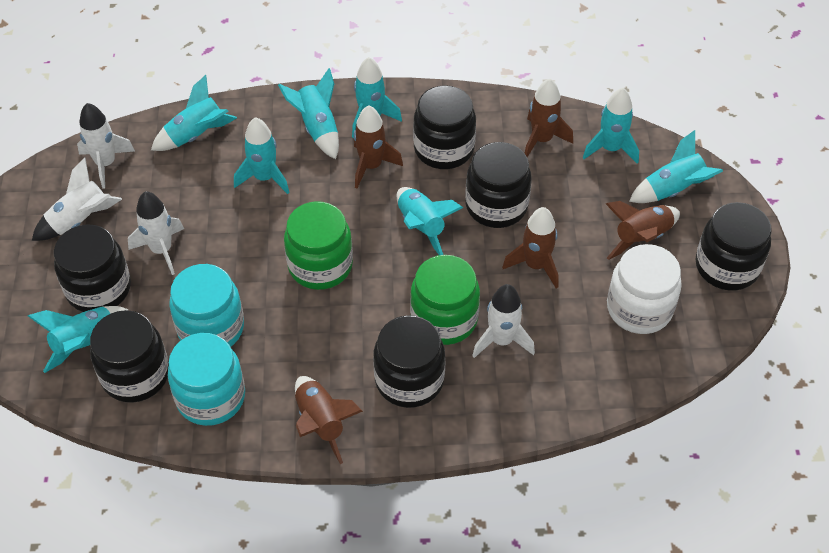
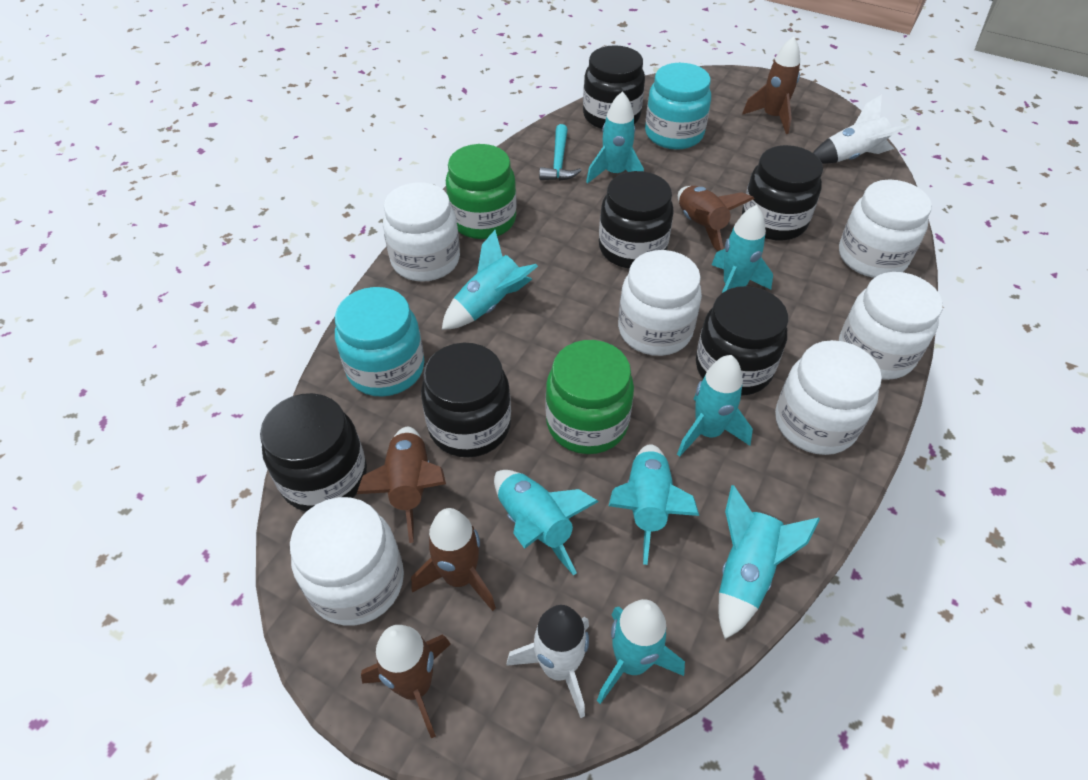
turquoise hammer: 0 -> 1
white jar: 1 -> 6
white rocket: 4 -> 2

